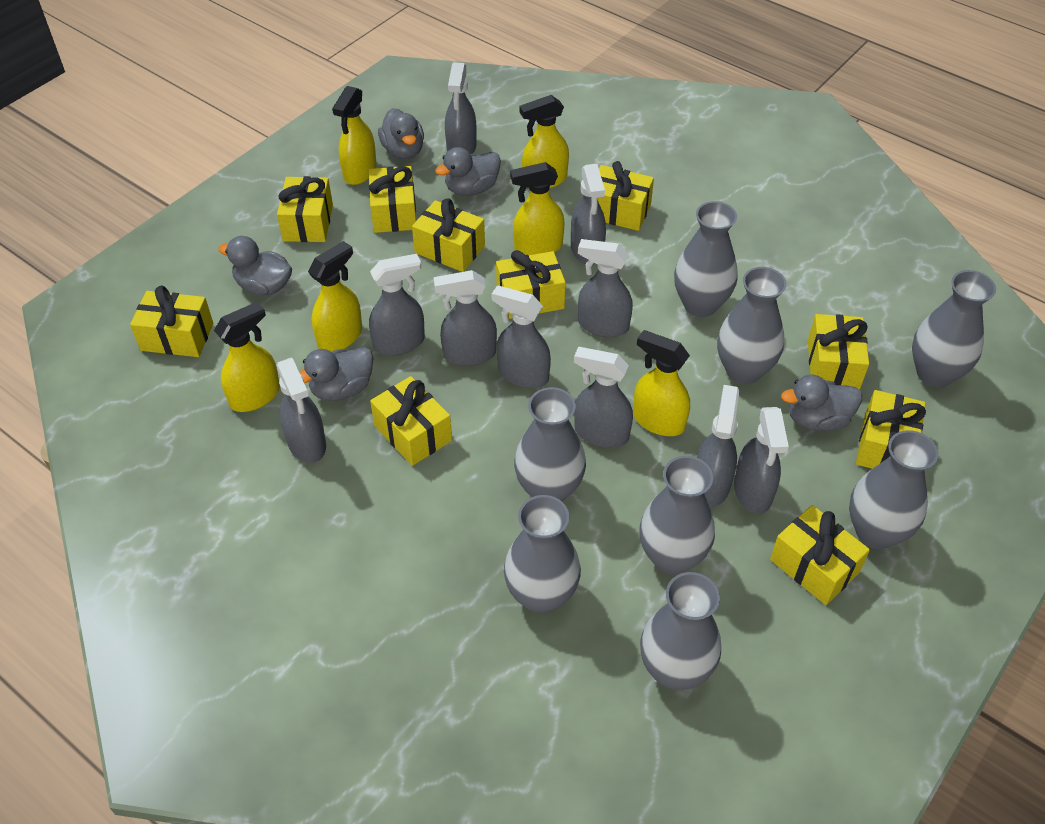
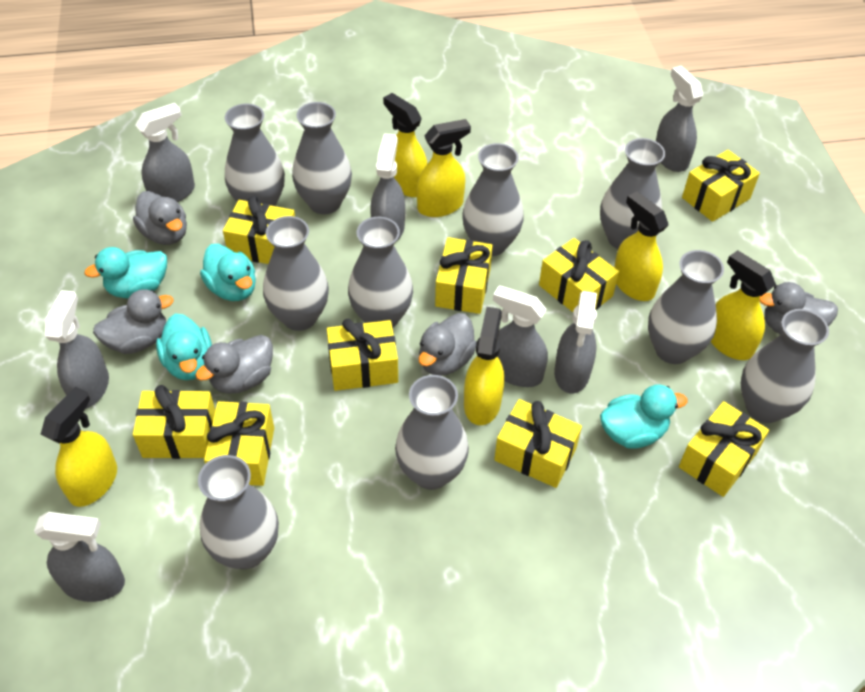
grey spray bottle: 10 -> 7
grey vase: 8 -> 10
turquoise duck: 0 -> 4
yellow gift: 10 -> 9

